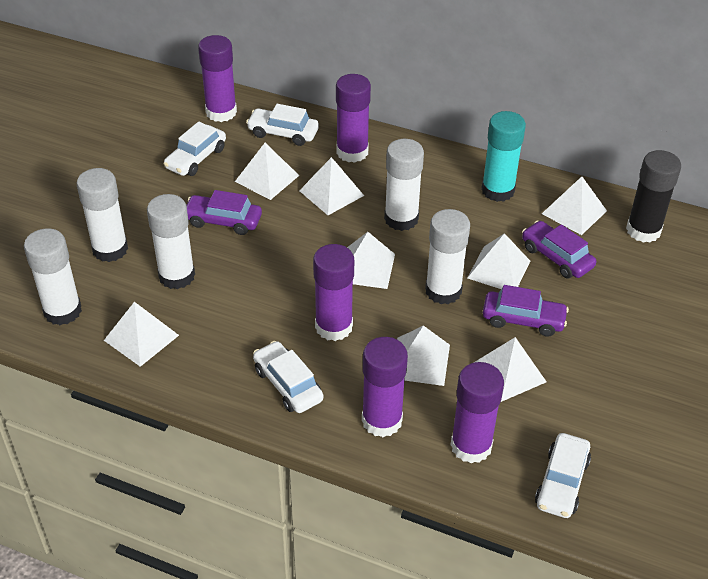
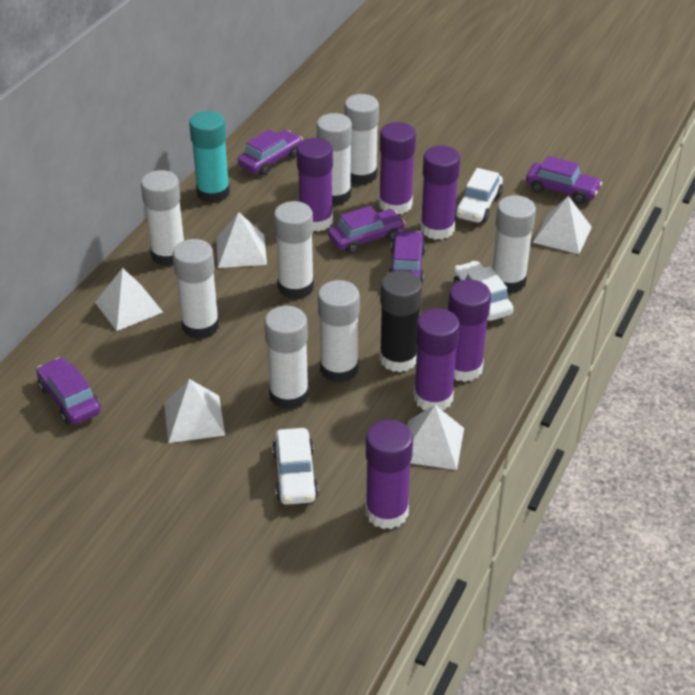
purple car: 3 -> 5
purple glue stick: 5 -> 6
white car: 4 -> 3
white glue stick: 5 -> 8
white pyramid: 8 -> 5

